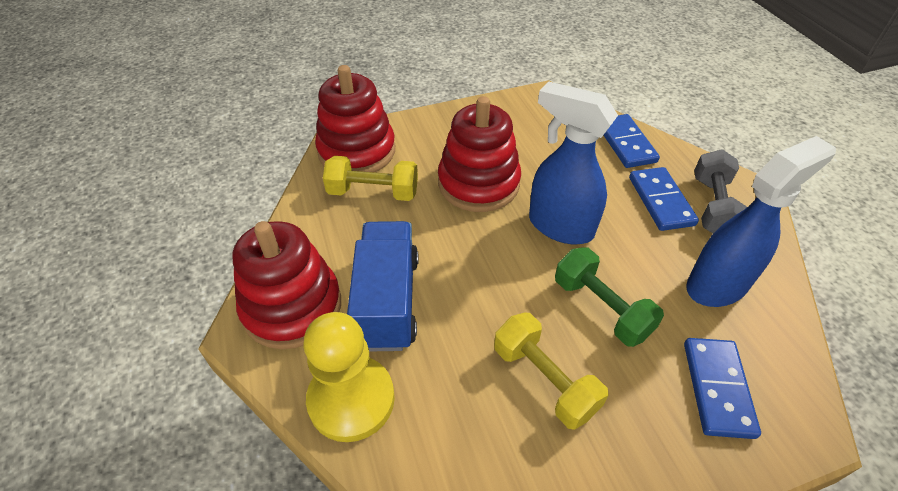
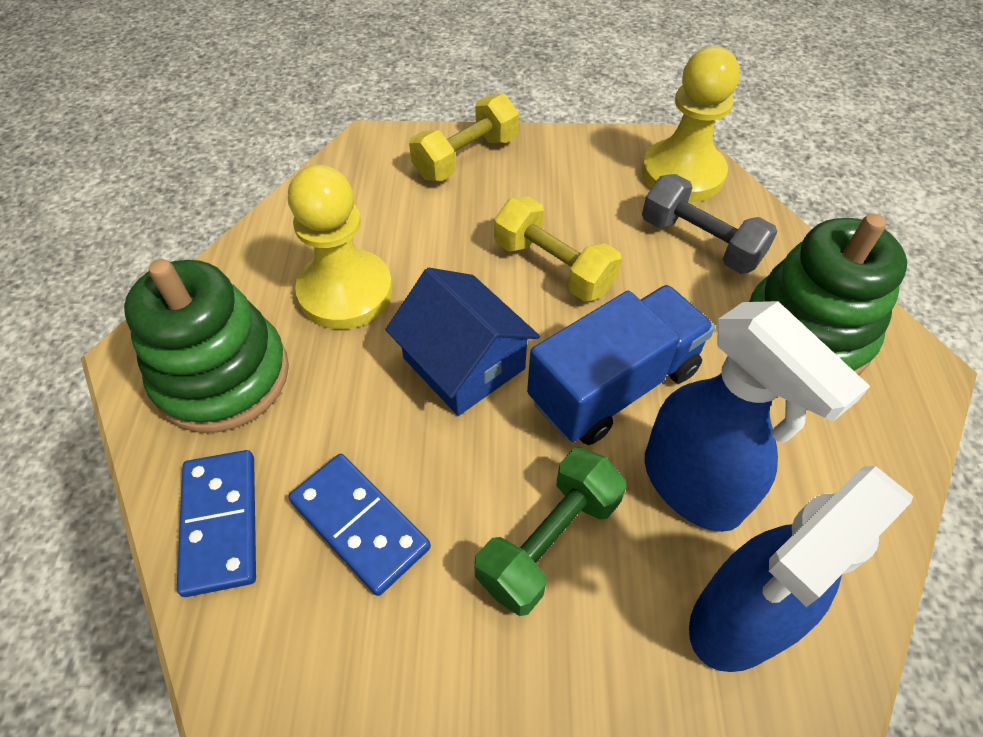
blue domino: 3 -> 2
blue house: 0 -> 1
green stacking toy: 0 -> 2
red stacking toy: 3 -> 0
yellow pawn: 1 -> 2

